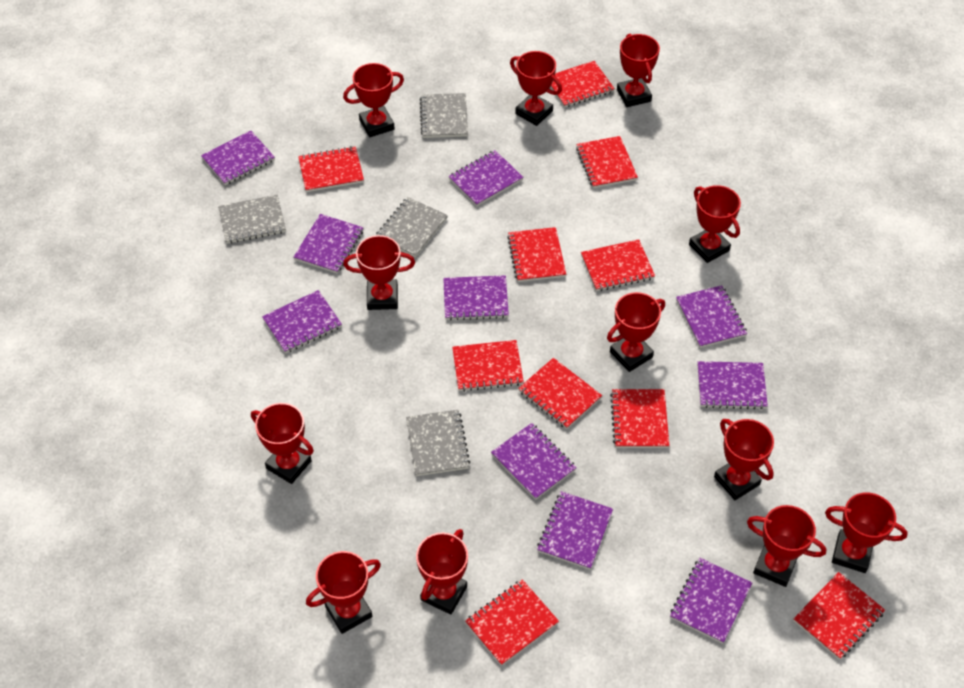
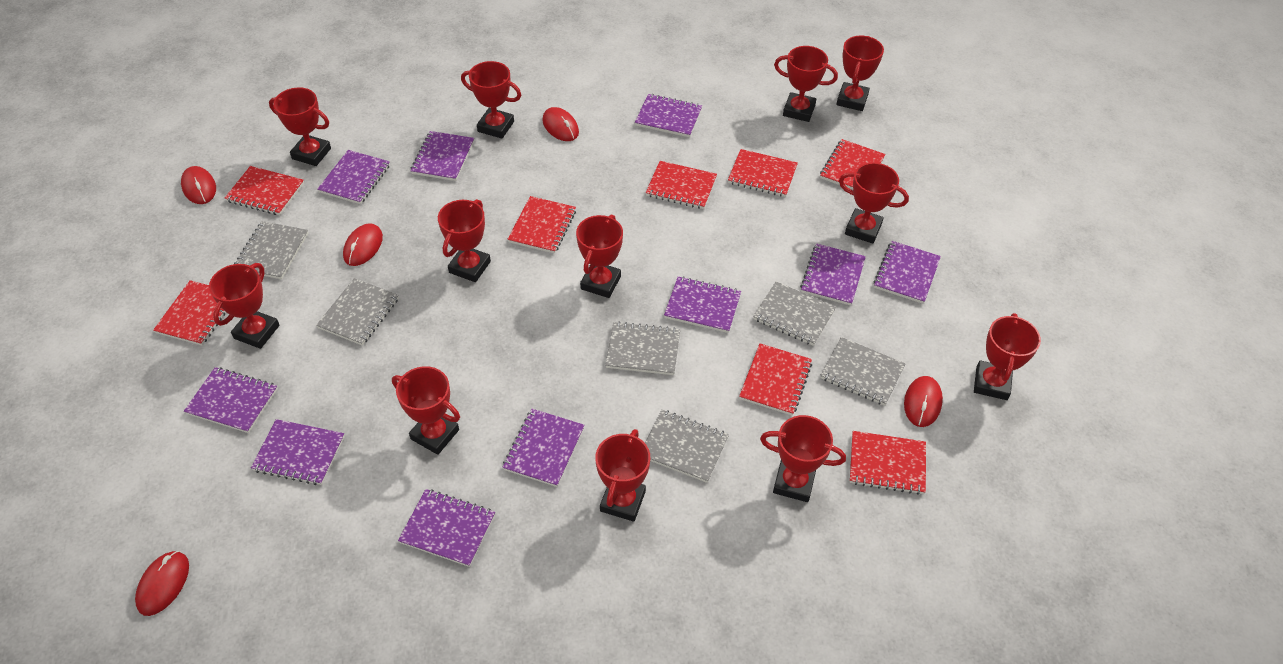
grey notebook: 4 -> 6
red mouse: 0 -> 5
red notebook: 10 -> 8

